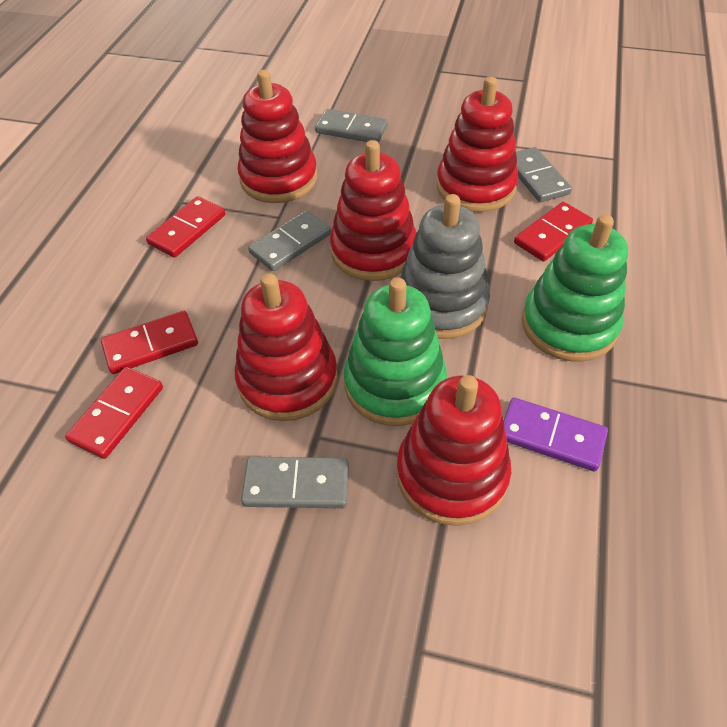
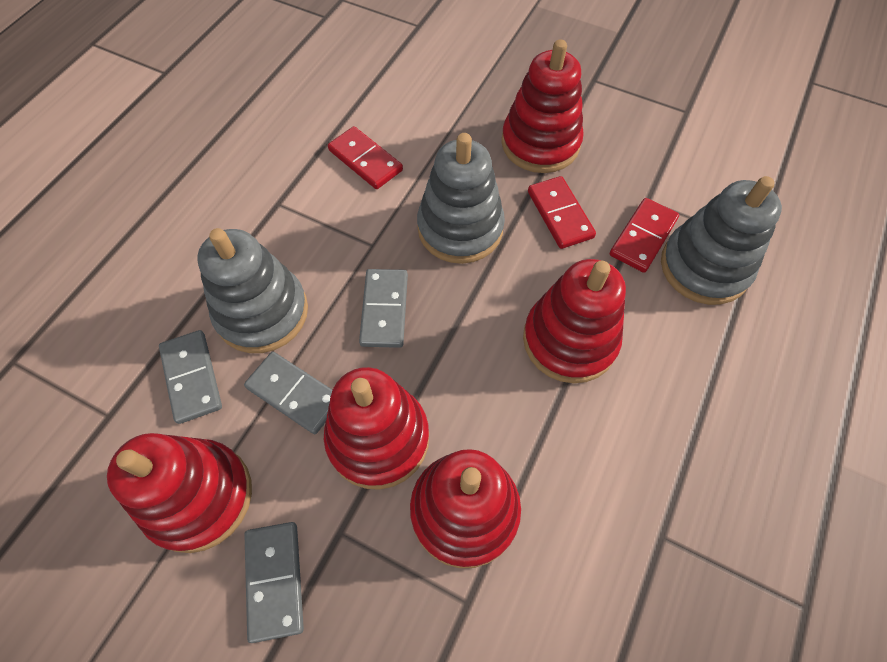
green stacking toy: 2 -> 0
grey stacking toy: 1 -> 3
purple domino: 1 -> 0
red domino: 4 -> 3

